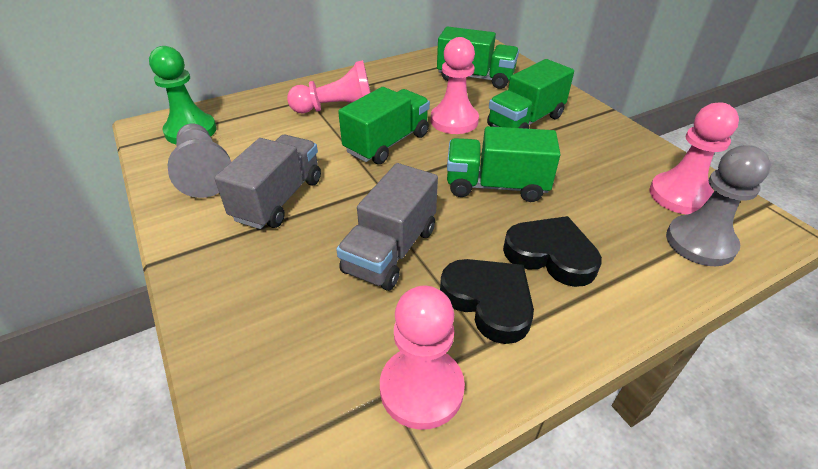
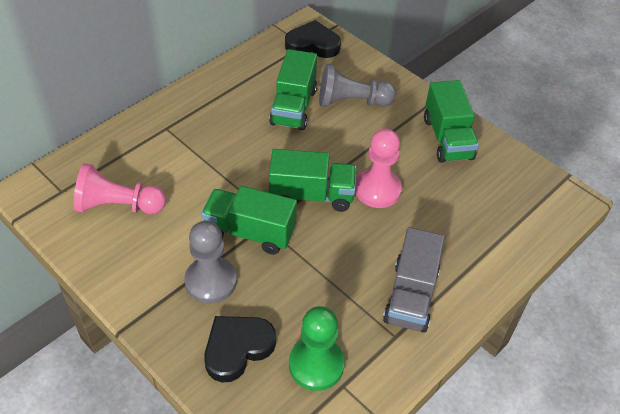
grey truck: 2 -> 1
pink pawn: 4 -> 2

